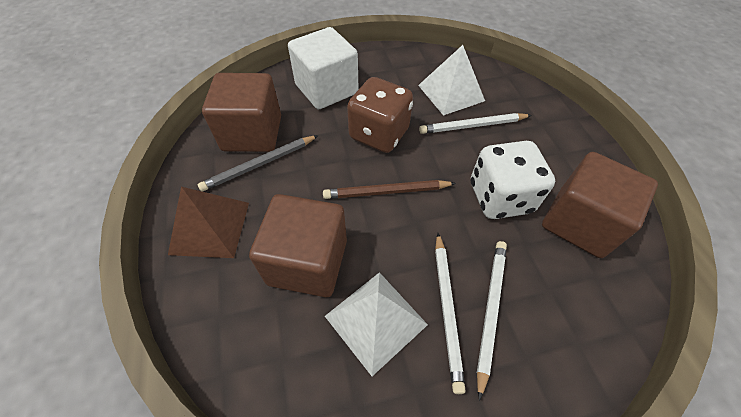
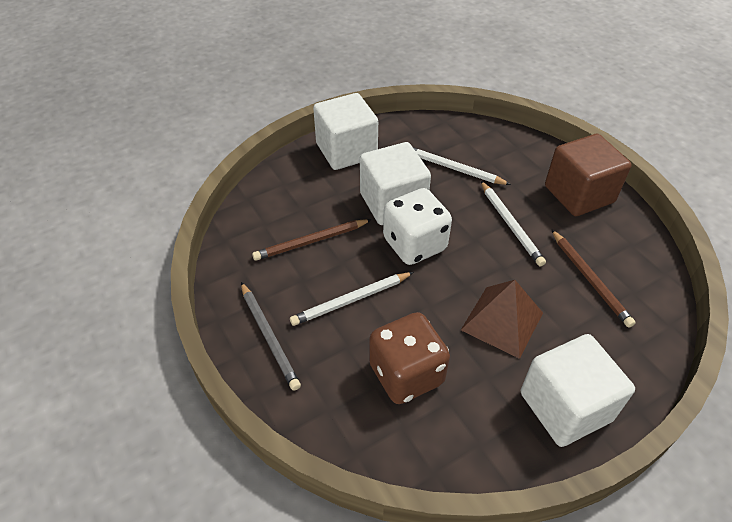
brown cube: 3 -> 1
brown pencil: 1 -> 2
white cube: 1 -> 3
white pyramid: 2 -> 0

